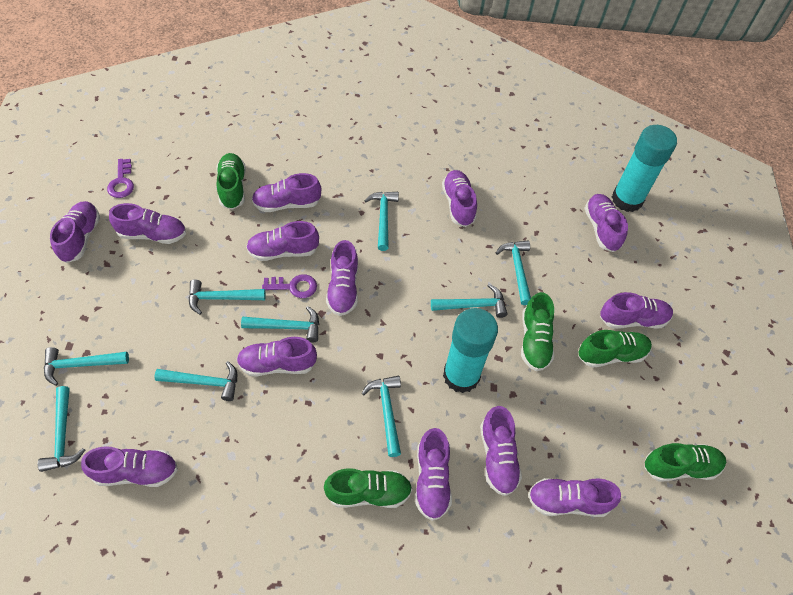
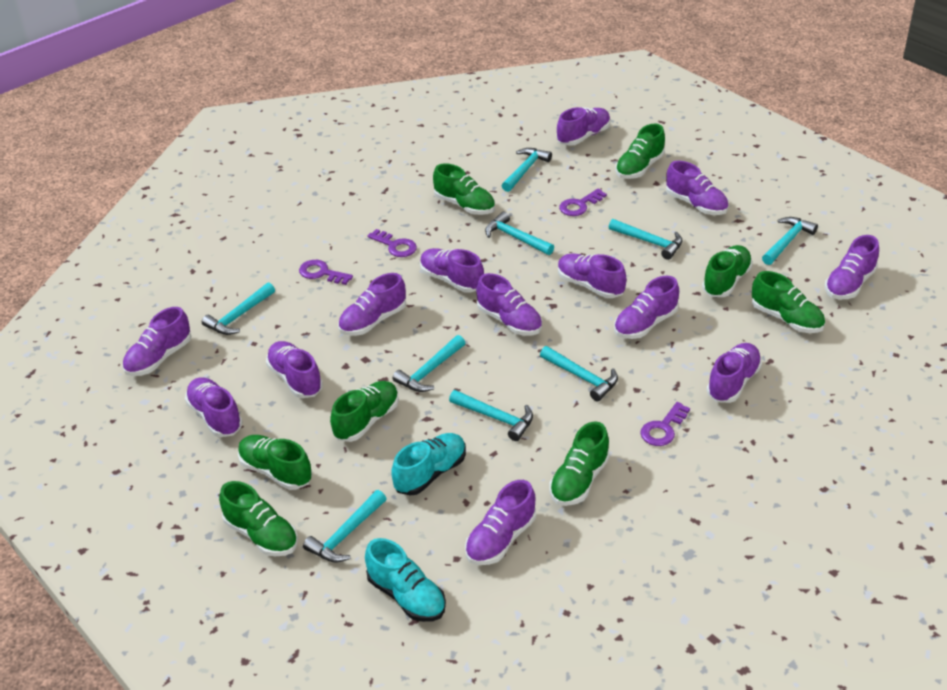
green shoe: 5 -> 8
purple key: 2 -> 4
turquoise glue stick: 2 -> 0
turquoise shoe: 0 -> 2

